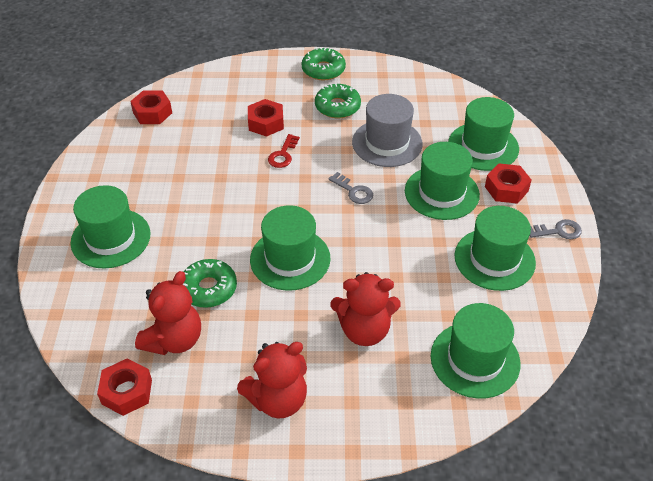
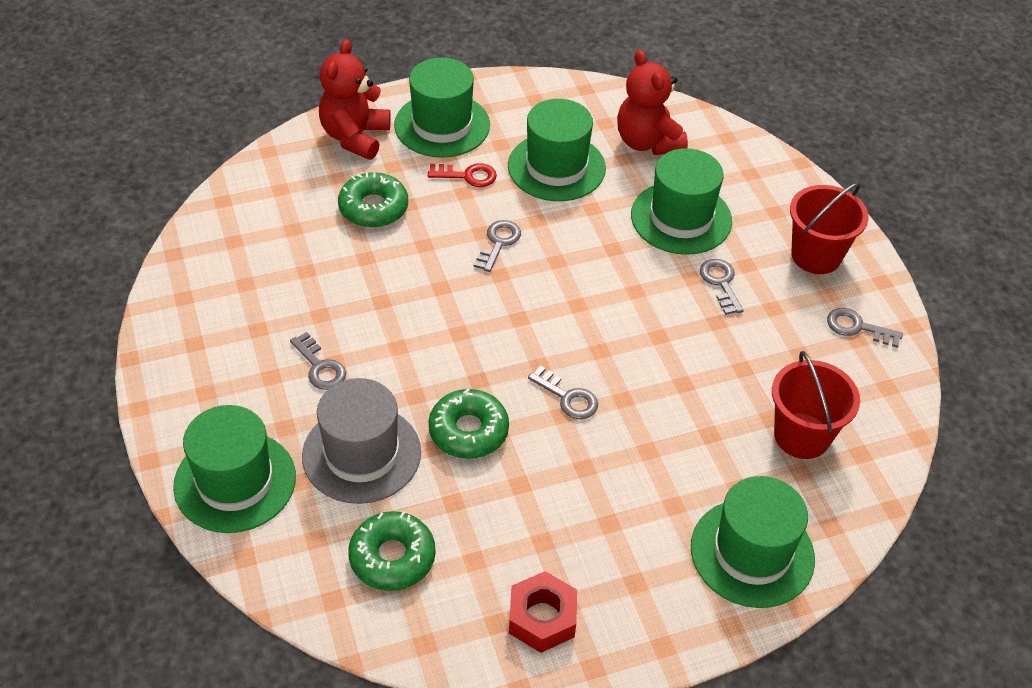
green hat: 6 -> 5
grey key: 2 -> 5
red bucket: 0 -> 2
red nut: 4 -> 1
red teddy bear: 3 -> 2

